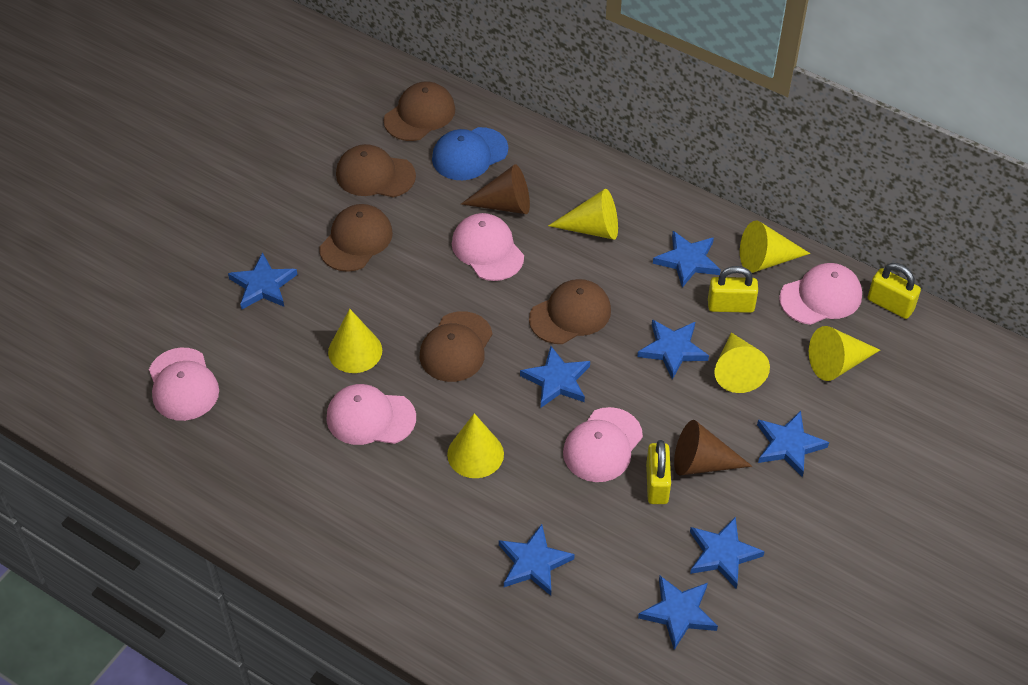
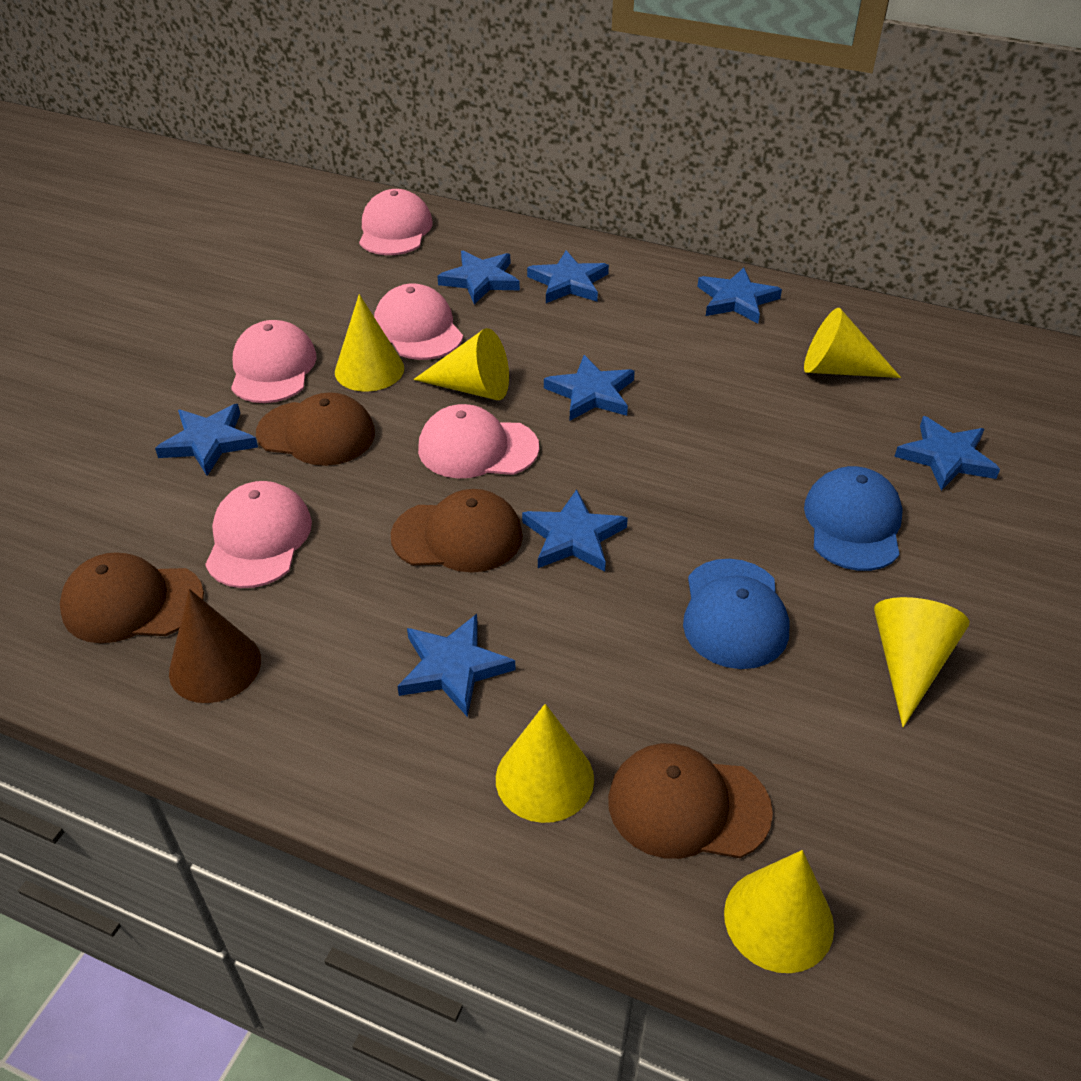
blue cap: 1 -> 2
brown cap: 5 -> 4
brown cone: 2 -> 1
yellow padlock: 3 -> 0

